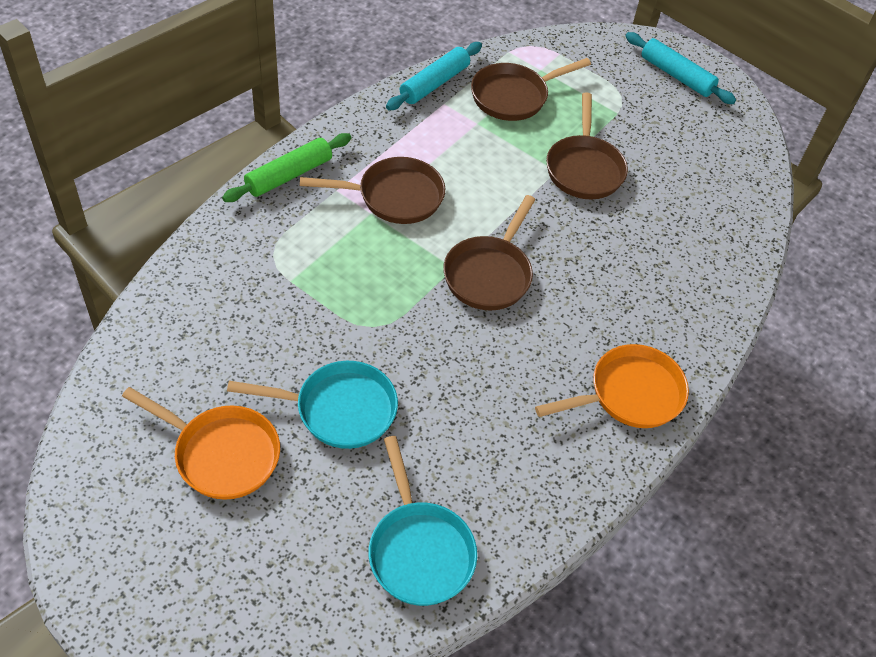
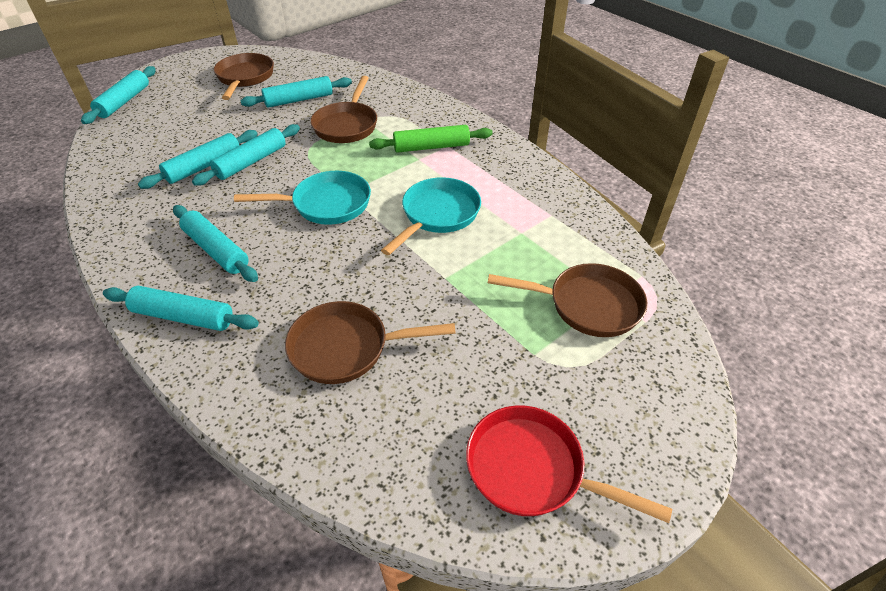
orange pan: 2 -> 0
red pan: 0 -> 1
turquoise rolling pin: 2 -> 6

